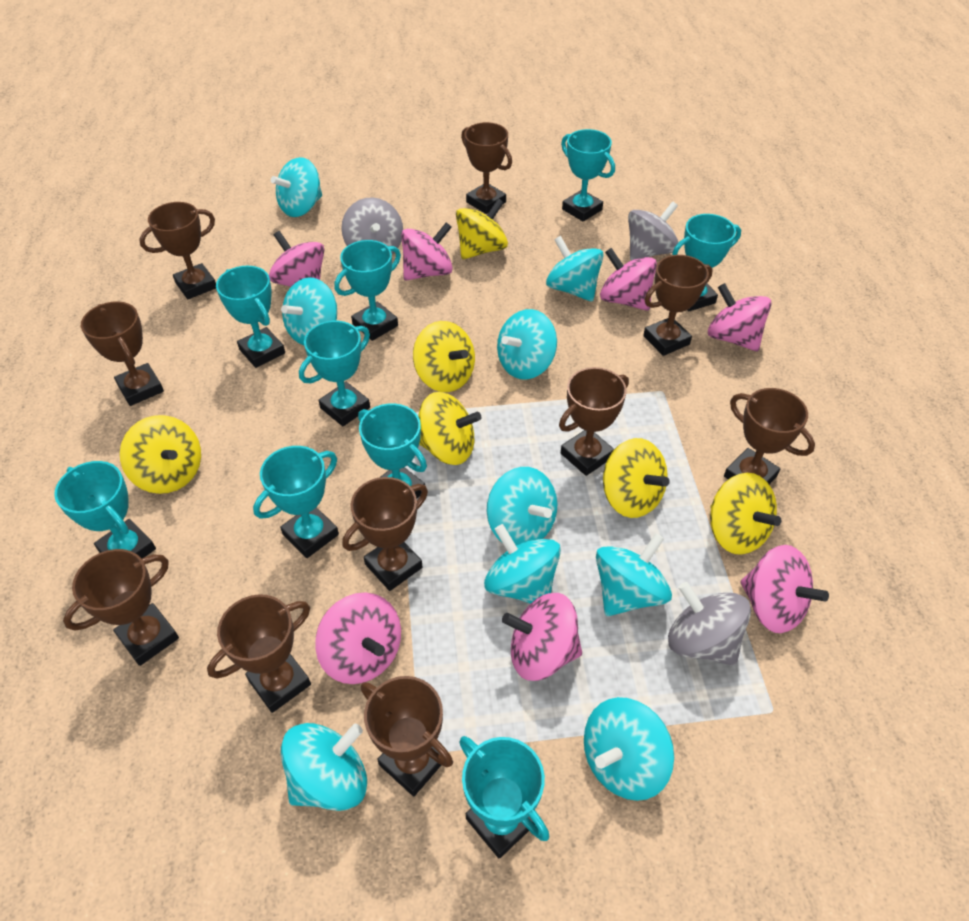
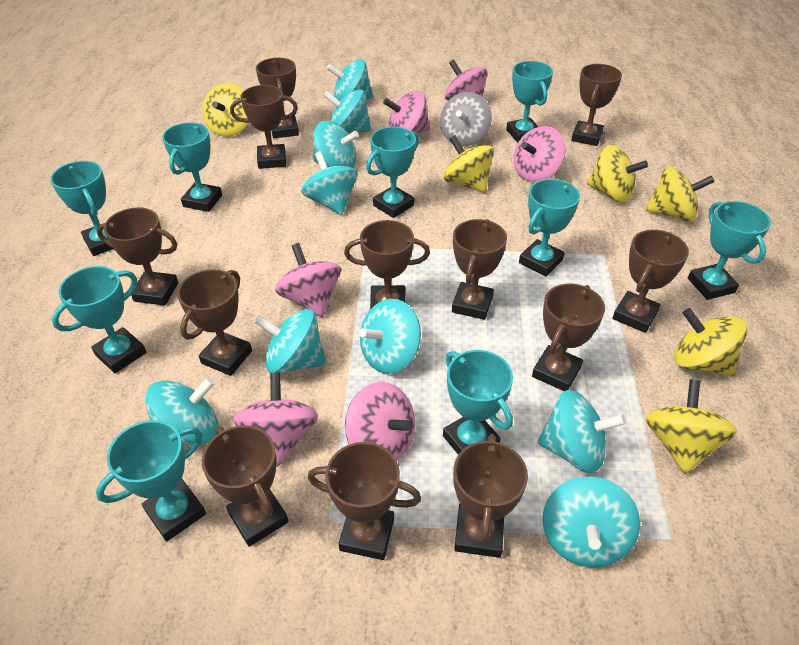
brown trophy: 10 -> 12
grey spinning top: 3 -> 1
pink spinning top: 7 -> 6

